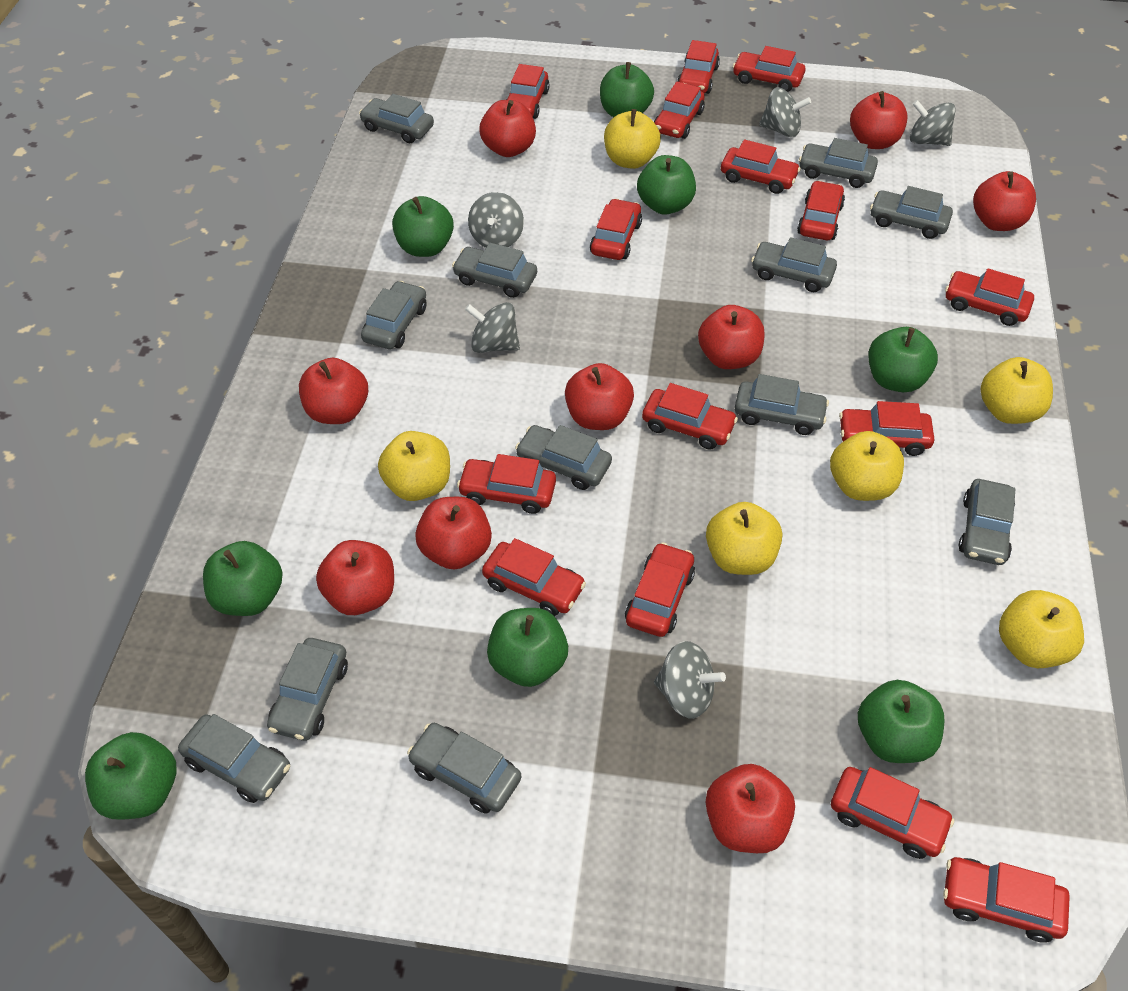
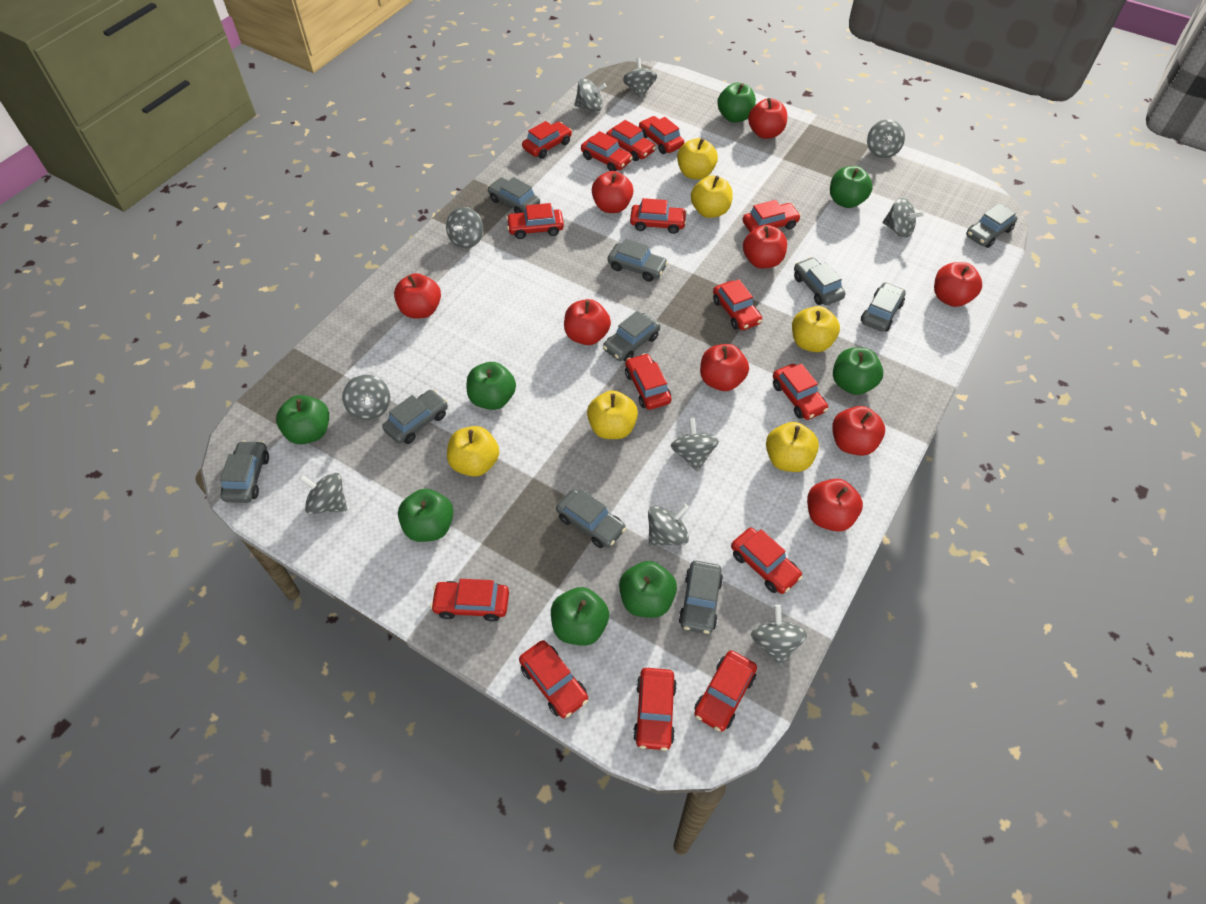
grey car: 12 -> 10
grey spinning top: 5 -> 10

